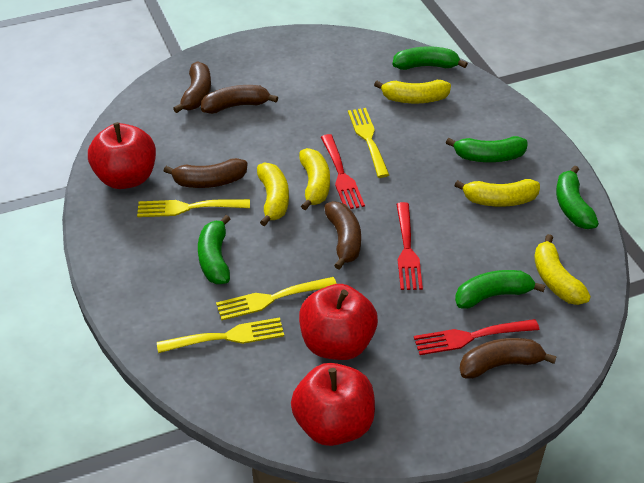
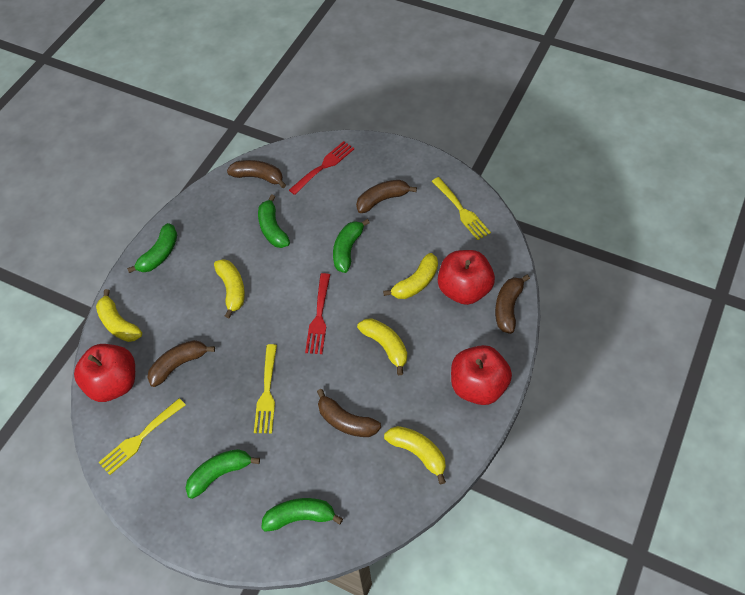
red fork: 3 -> 2
yellow fork: 4 -> 3

